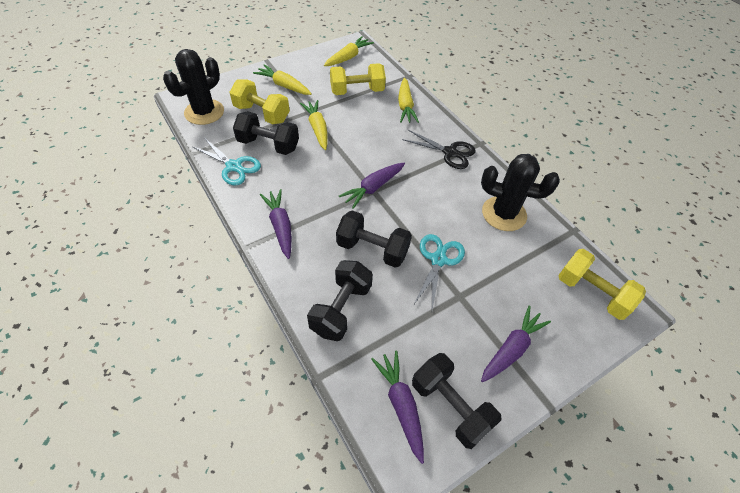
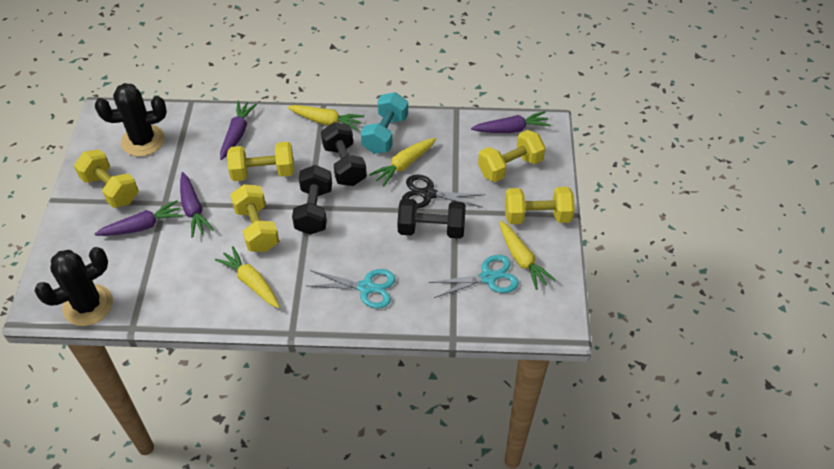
black dumbbell: 4 -> 3
turquoise dumbbell: 0 -> 1
yellow dumbbell: 3 -> 5

